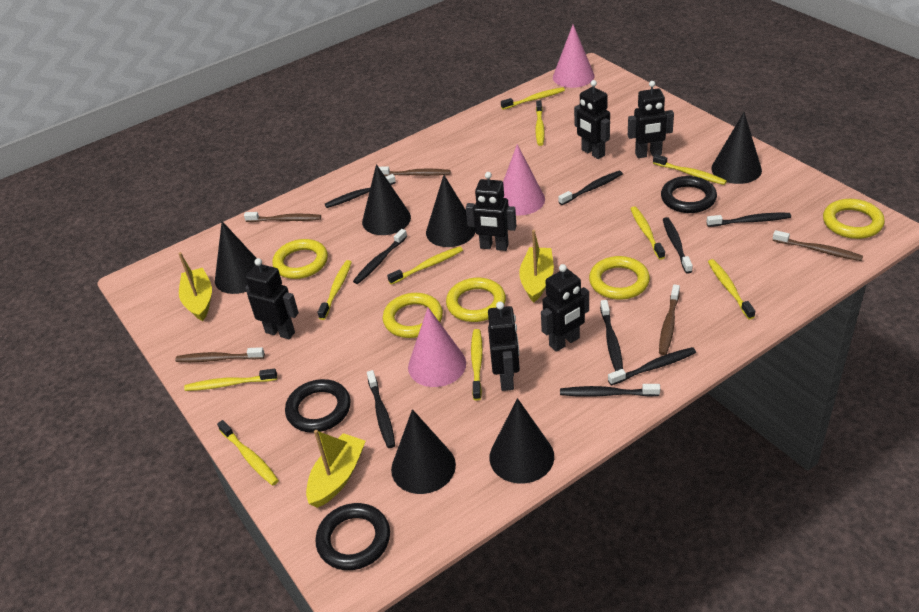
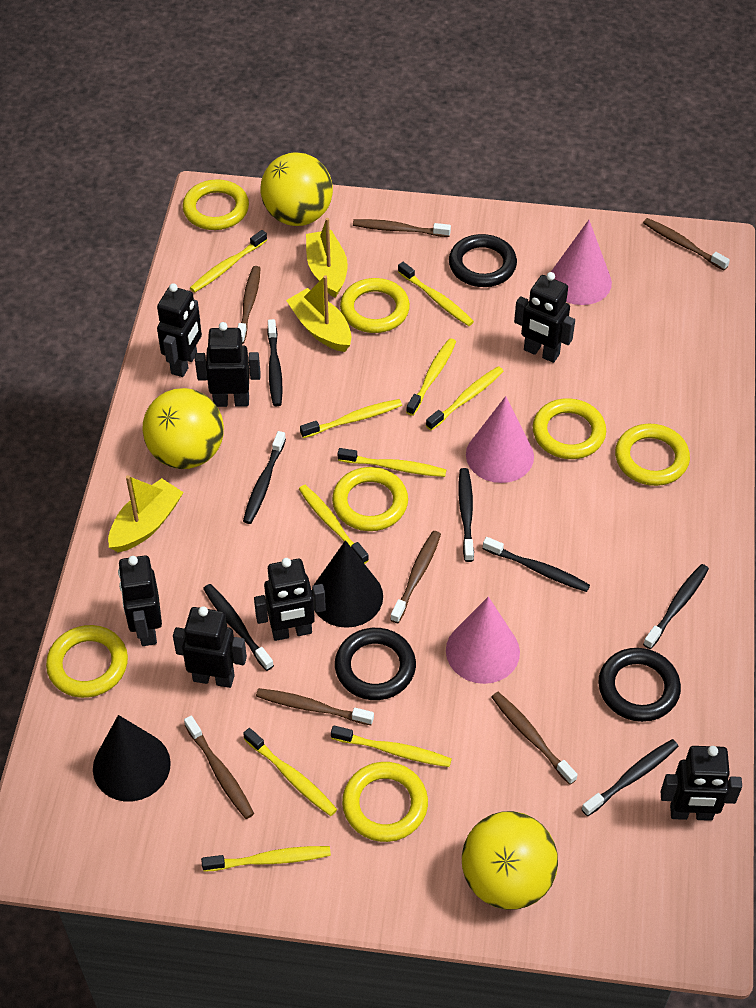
black cone: 6 -> 2
black robot: 6 -> 7
black toothbrush: 9 -> 7
brown toothbrush: 5 -> 7
yellow ball: 0 -> 3
yellow ring: 5 -> 7

